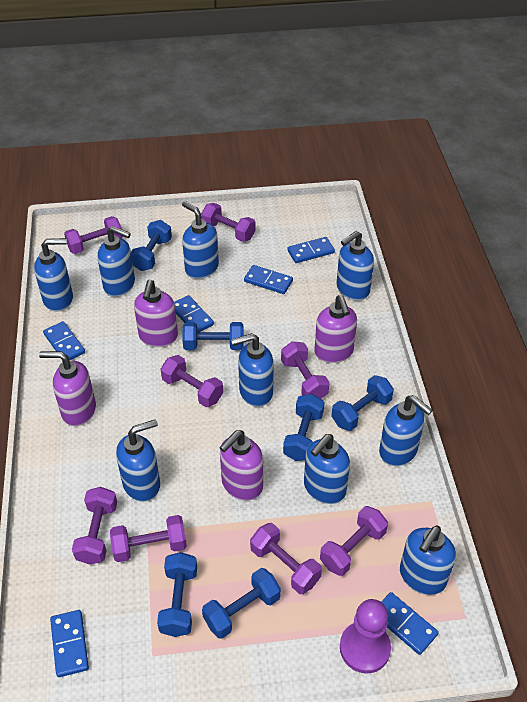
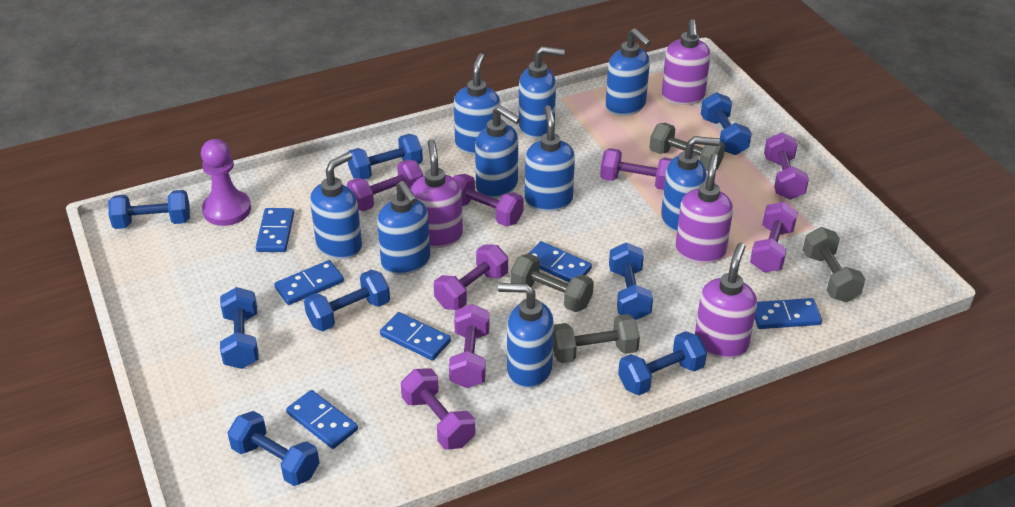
blue dumbbell: 6 -> 8
grey dumbbell: 0 -> 4

